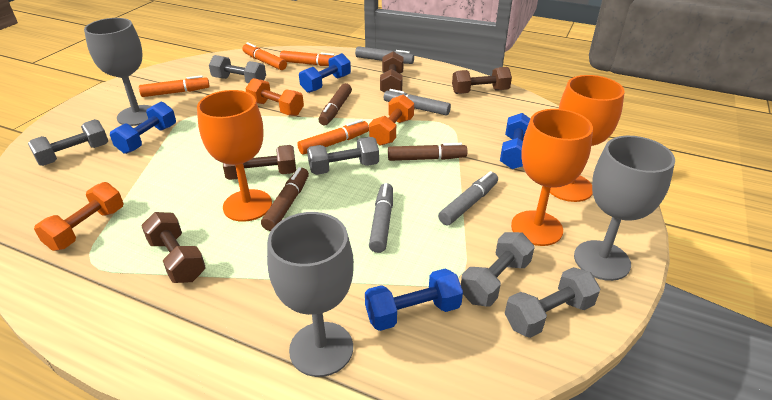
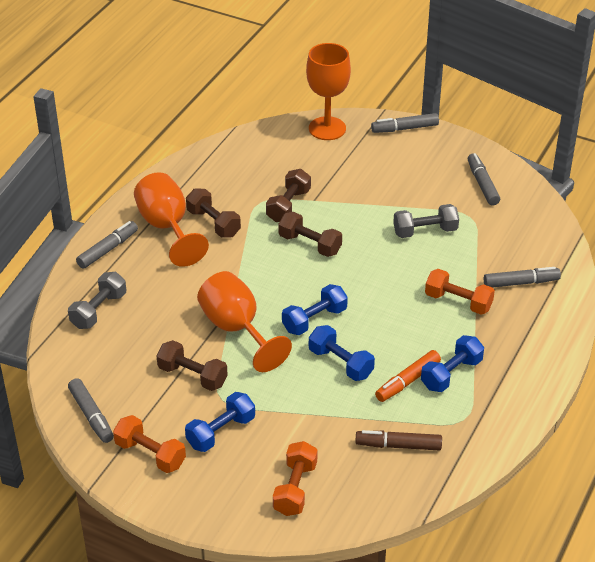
brown marker: 3 -> 1
grey dumbbell: 5 -> 2
grey goblet: 3 -> 0
grey marker: 4 -> 5
orange marker: 4 -> 1

